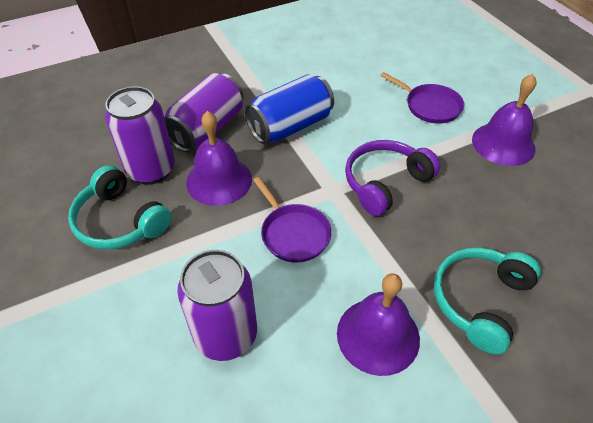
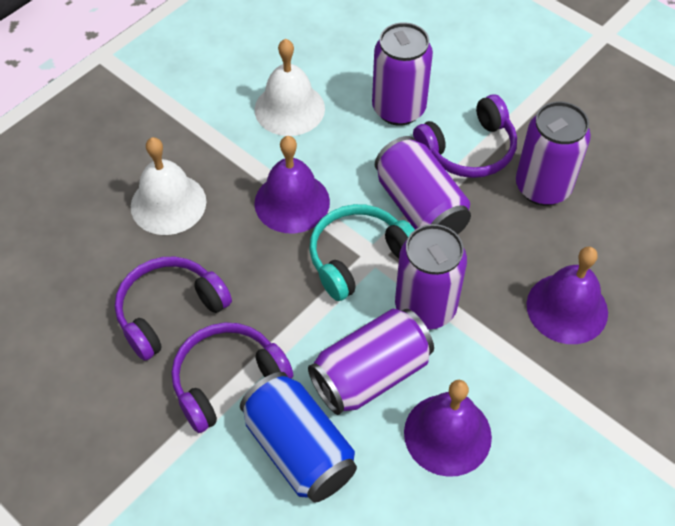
purple can: 3 -> 5
purple headphones: 1 -> 3
purple pan: 2 -> 0
turquoise headphones: 2 -> 1
white bell: 0 -> 2

